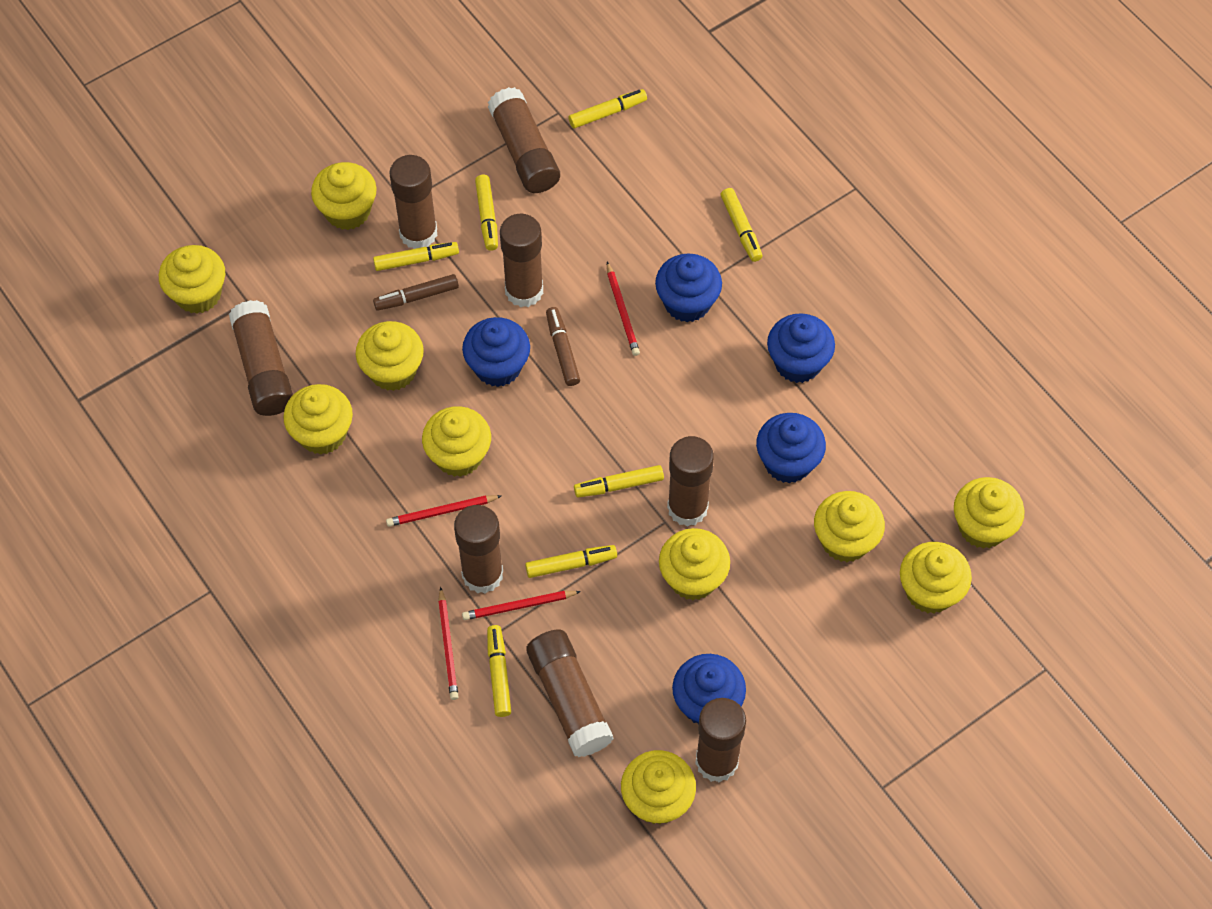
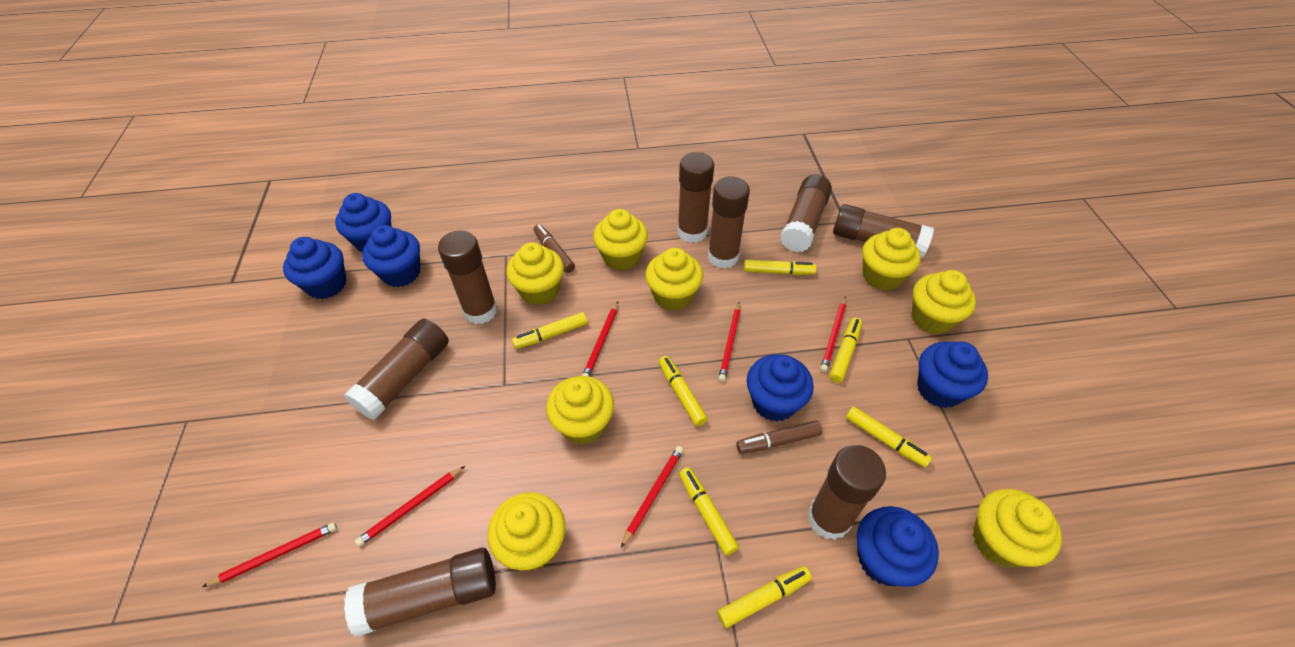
blue cupcake: 5 -> 6
red pencil: 4 -> 6
yellow cupcake: 10 -> 8

